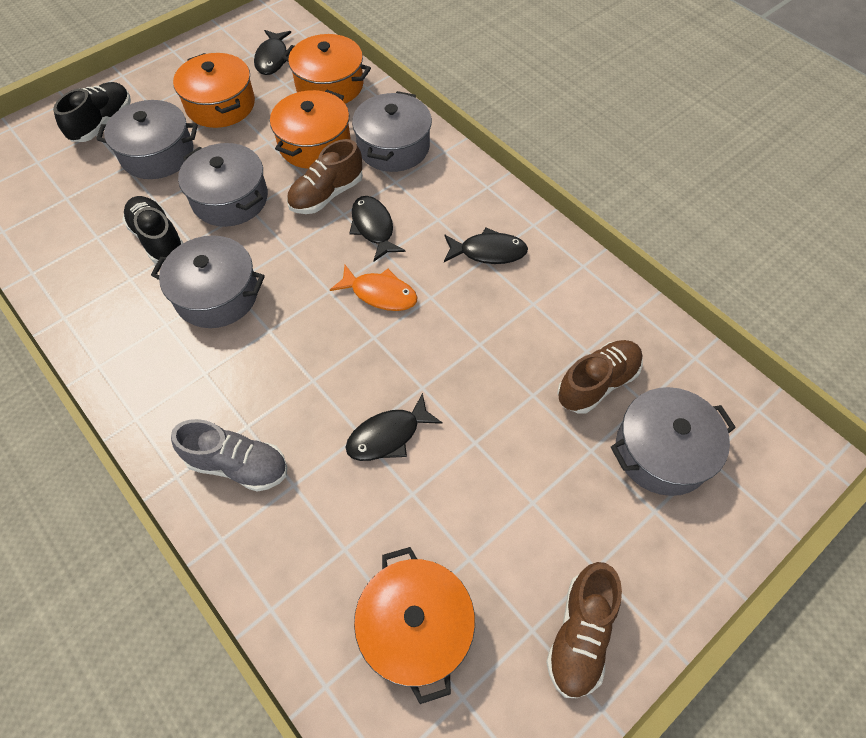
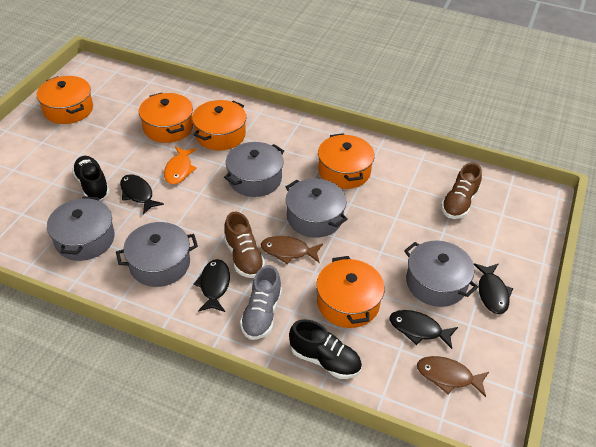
brown fish: 0 -> 2
brown shoe: 3 -> 2
orange pot: 4 -> 5

